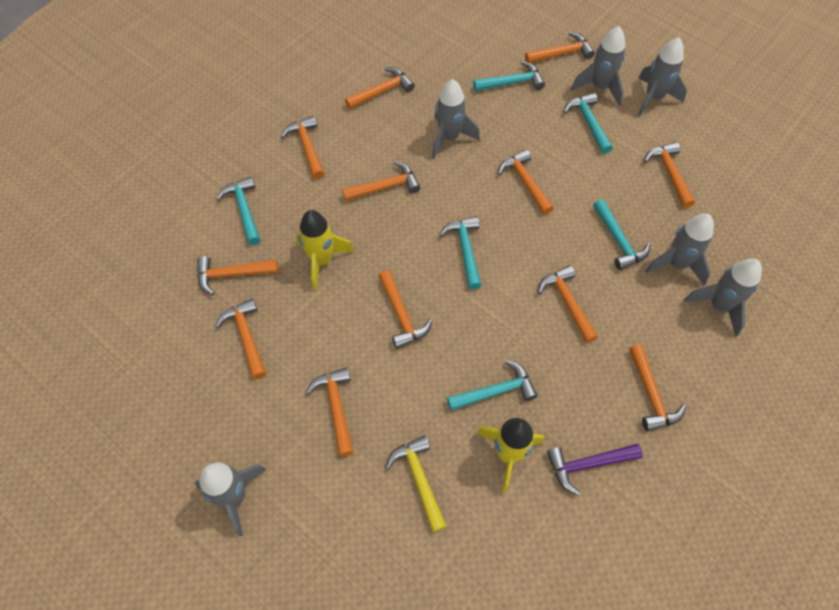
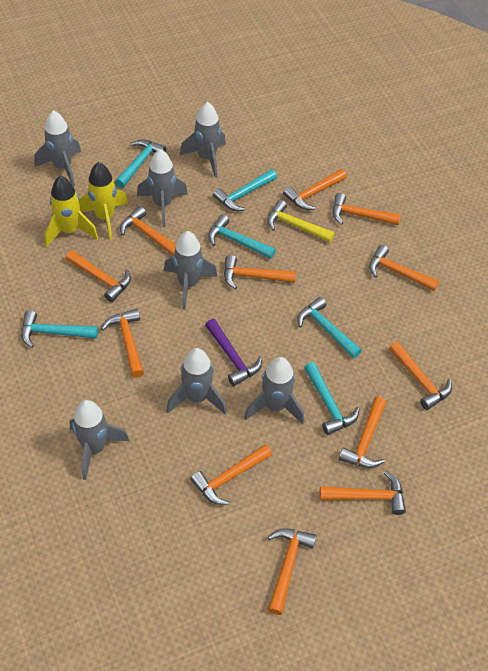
grey rocket: 6 -> 7

